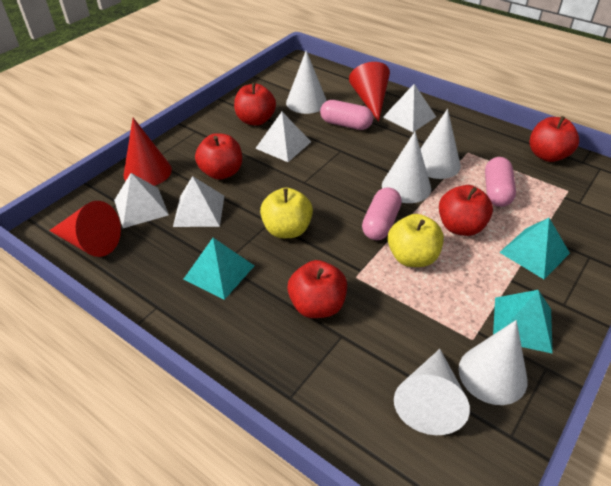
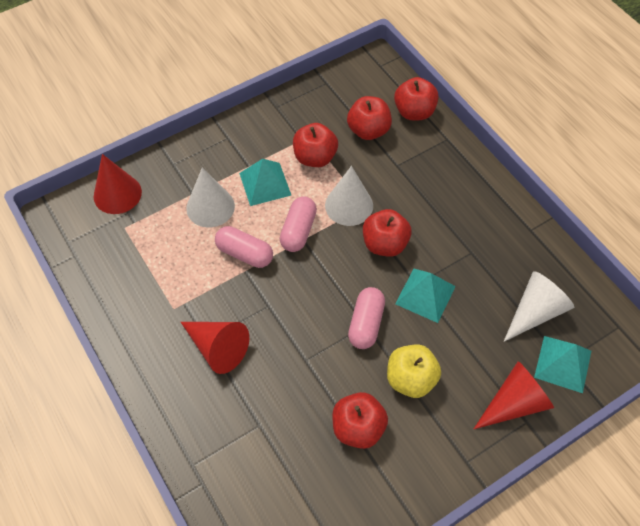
white cone: 5 -> 3
white pyramid: 4 -> 0
yellow apple: 2 -> 1

